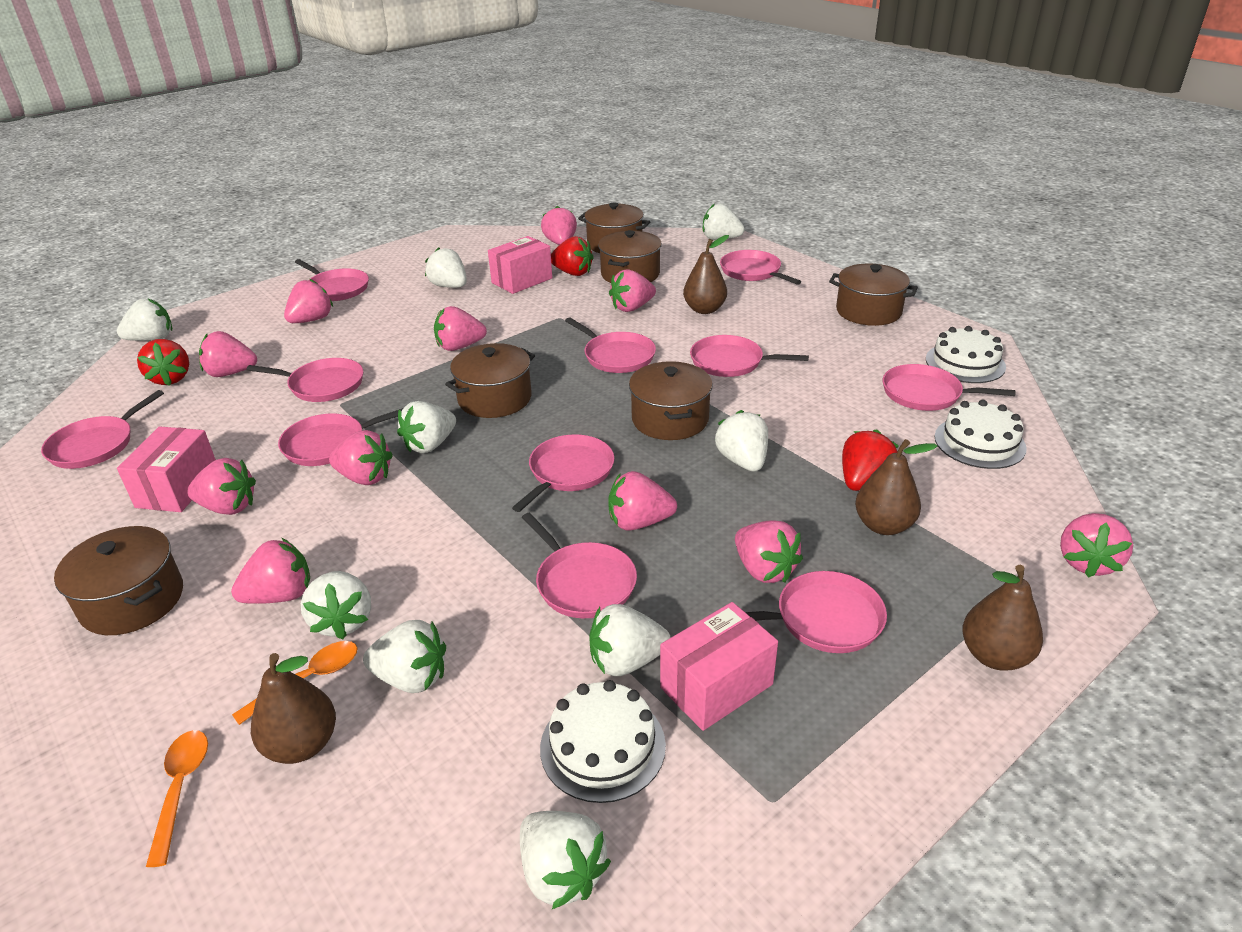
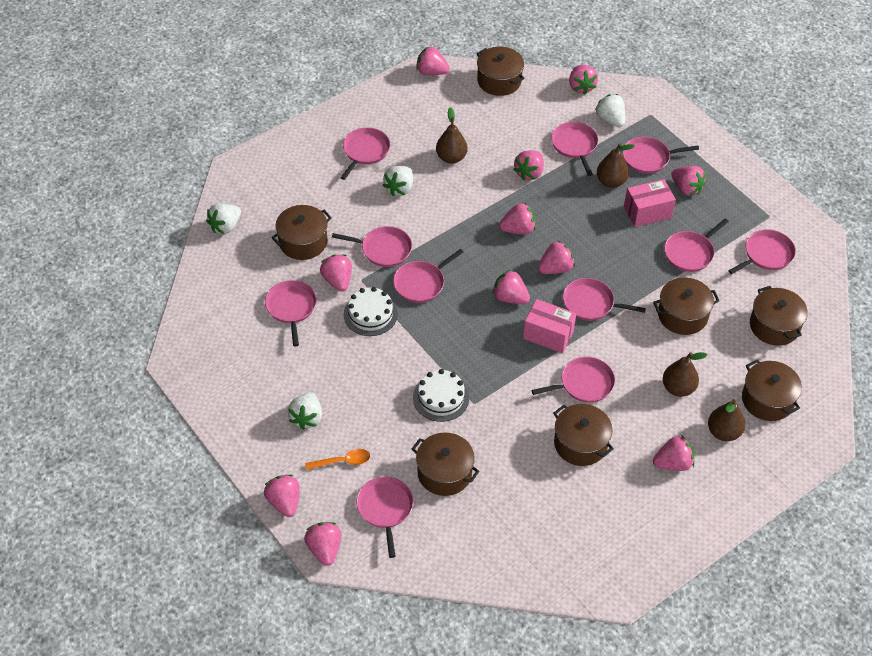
brown pot: 6 -> 7
orange spoon: 2 -> 1
pink box: 3 -> 2
red strawberry: 3 -> 0
white cake: 3 -> 2
white strawberry: 9 -> 4

